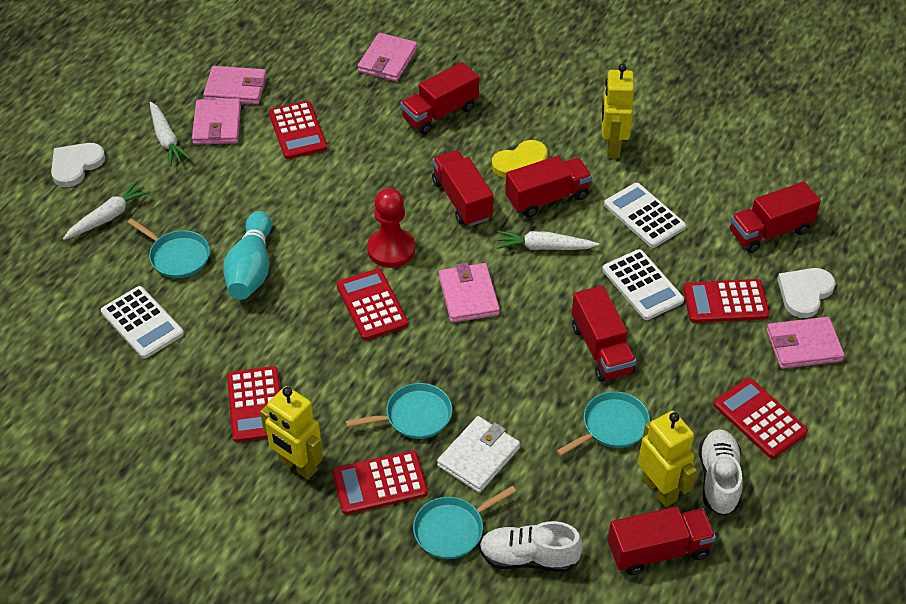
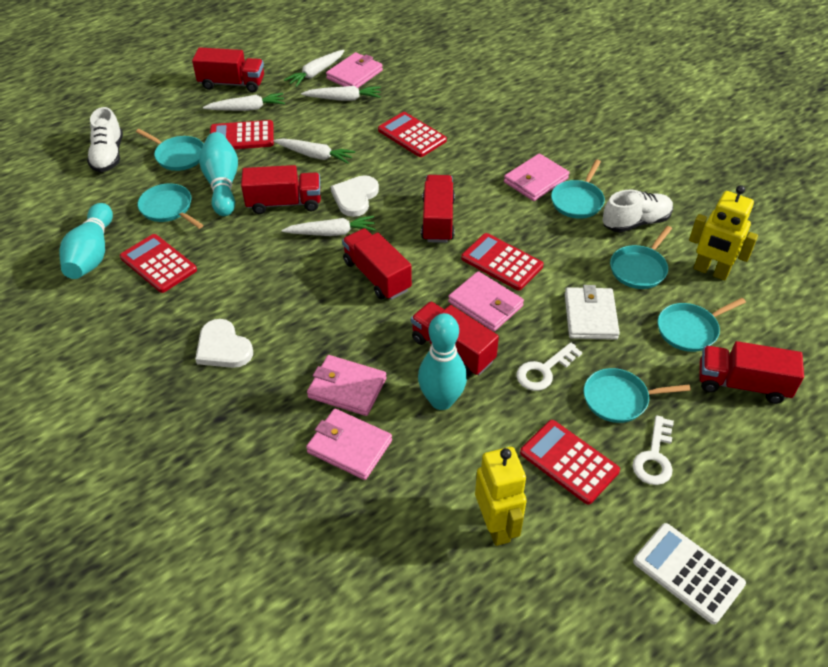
red calculator: 6 -> 5
red pawn: 1 -> 0
turquoise bowling pin: 1 -> 3
turquoise pan: 4 -> 6
white calculator: 3 -> 1
white carrot: 3 -> 5
white key: 0 -> 2
yellow heart: 1 -> 0
yellow robot: 3 -> 2

